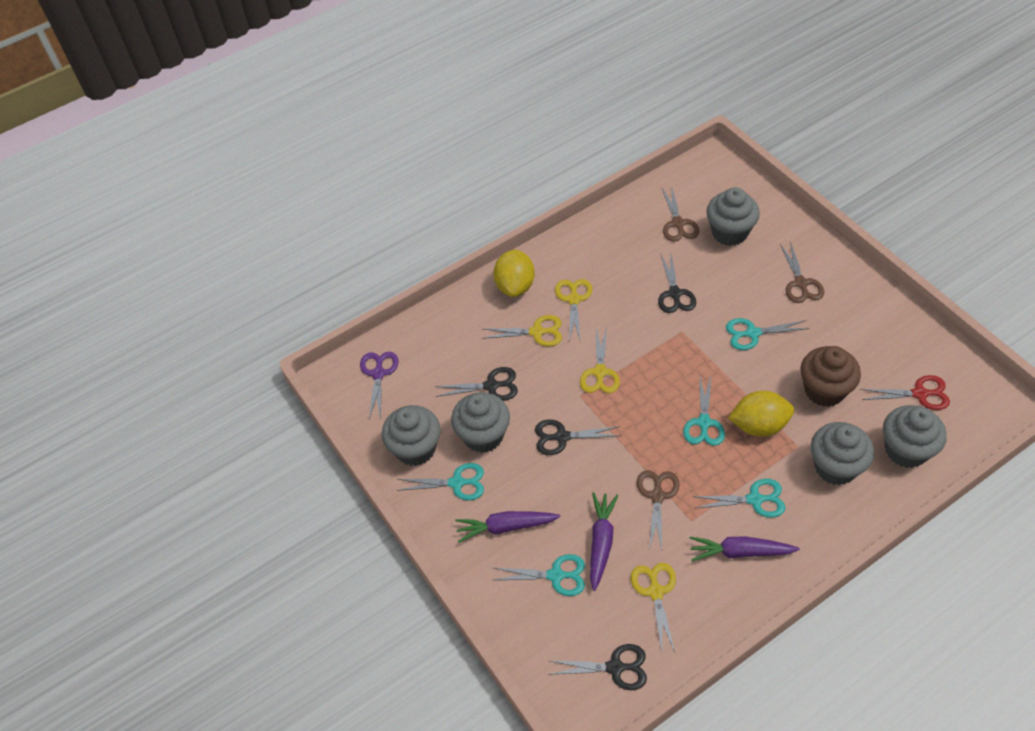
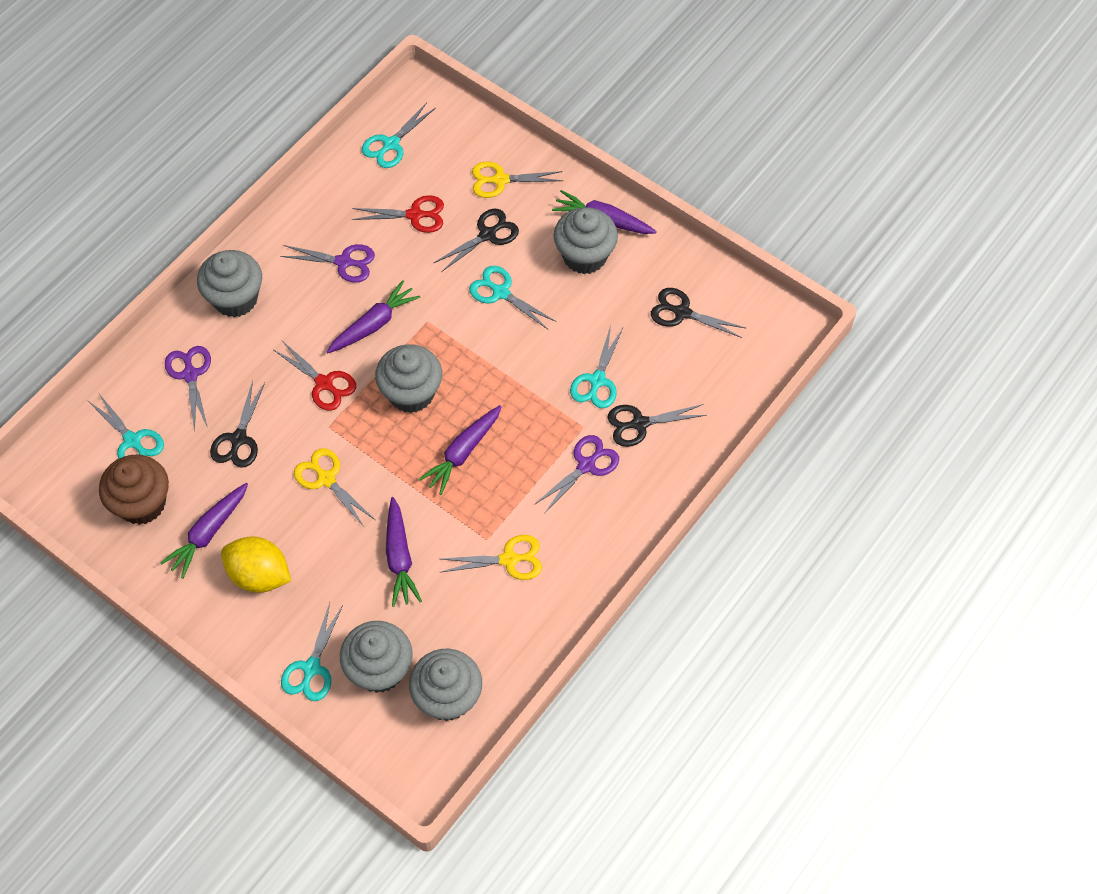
brown scissors: 3 -> 0
purple carrot: 3 -> 5
purple scissors: 1 -> 3
red scissors: 1 -> 2
yellow lemon: 2 -> 1
yellow scissors: 4 -> 3

